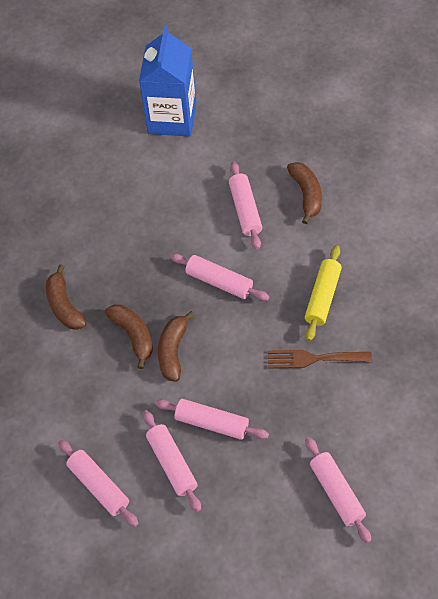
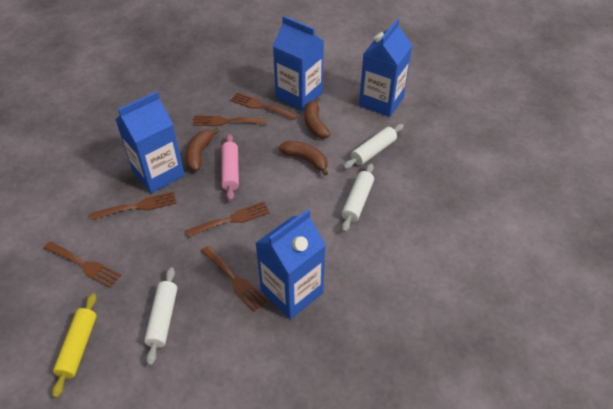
blue carton: 1 -> 4
brown banana: 4 -> 3
brown fork: 1 -> 6
pink rolling pin: 6 -> 1
white rolling pin: 0 -> 3

